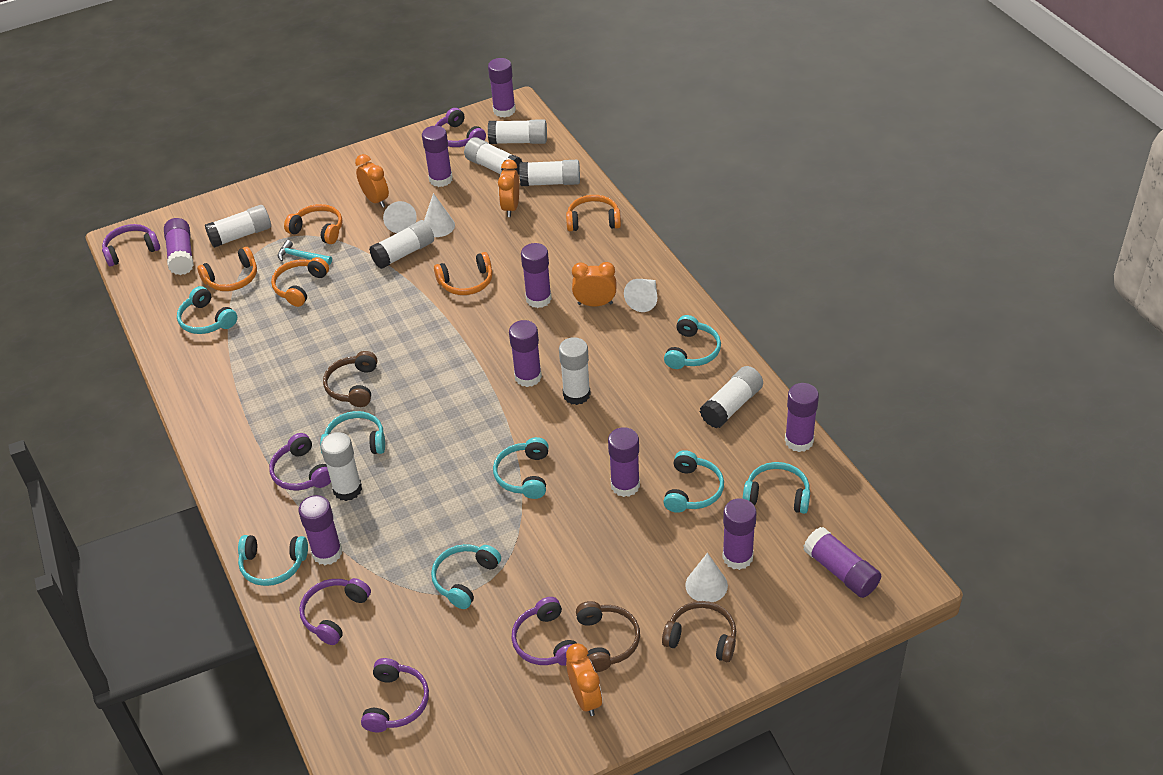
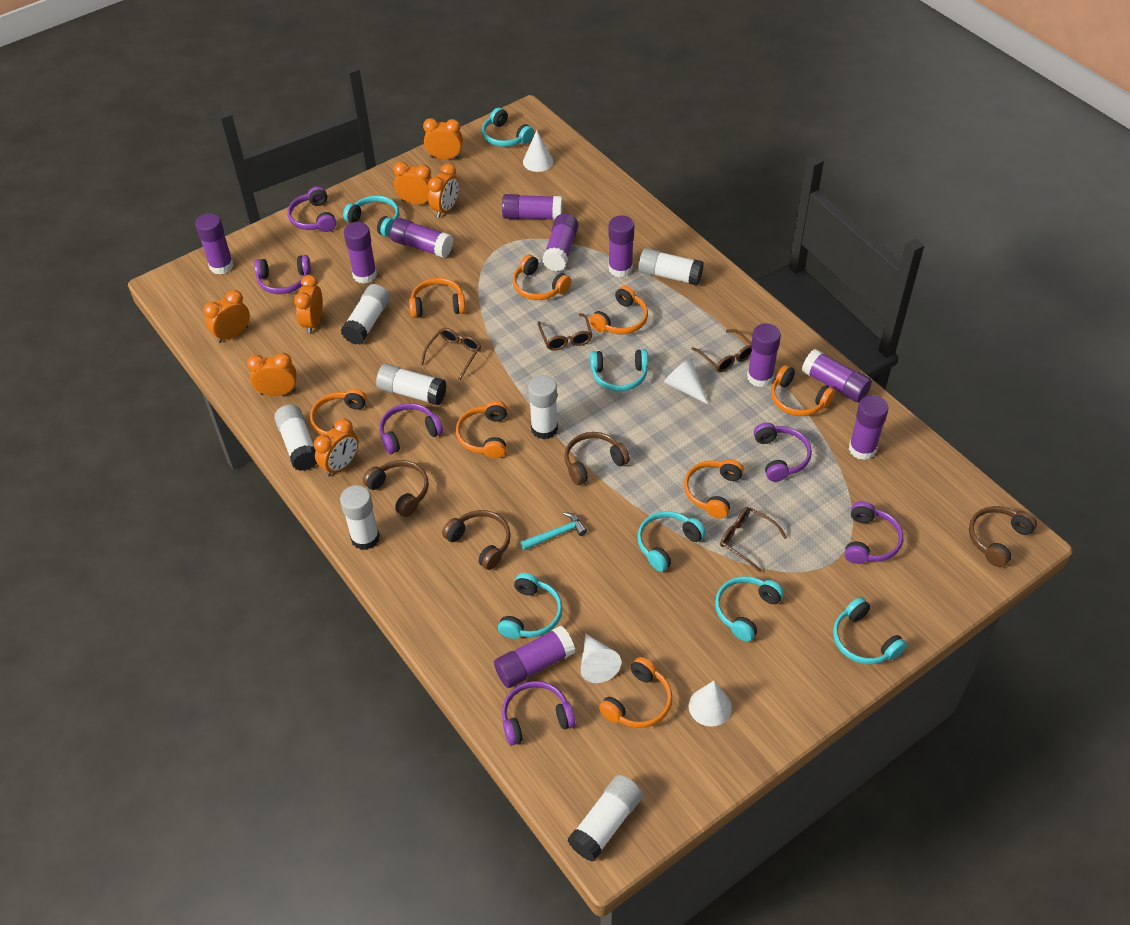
brown glasses: 0 -> 4
brown headphones: 3 -> 4
orange clock: 4 -> 7
orange headphones: 5 -> 8
turquoise headphones: 8 -> 7
white glue stick: 8 -> 7

